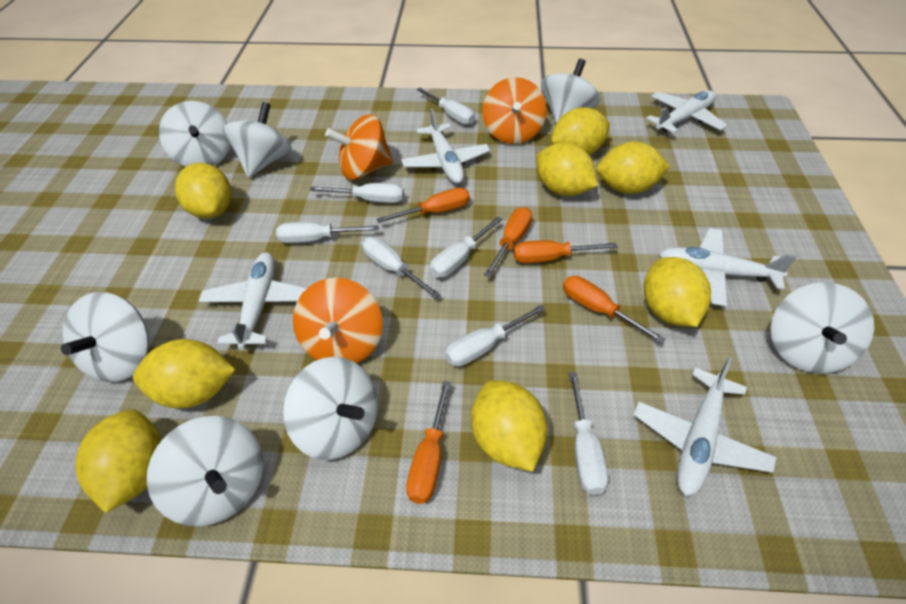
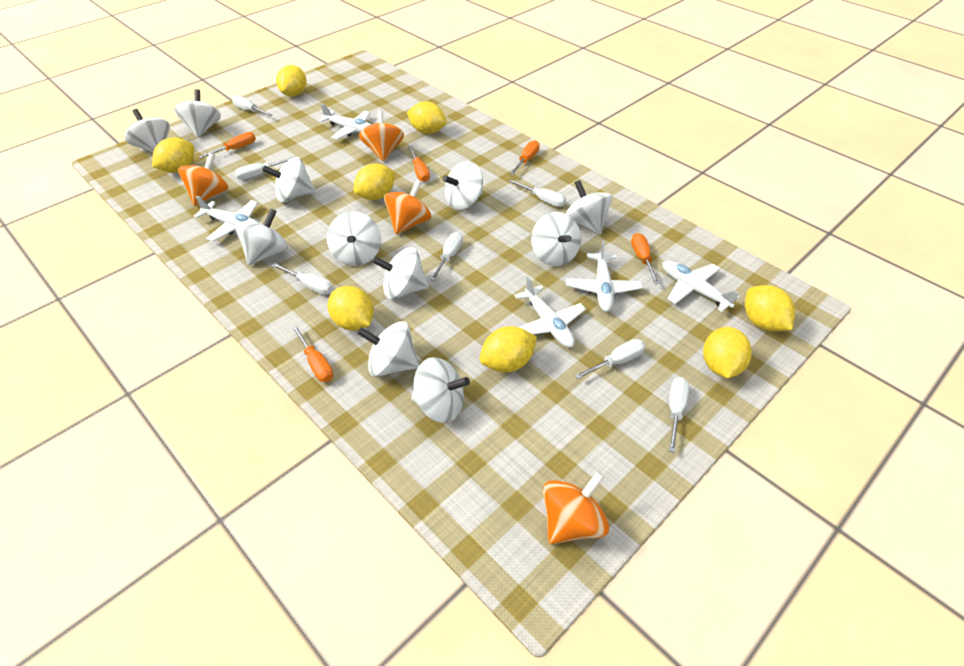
orange spinning top: 3 -> 4
white spinning top: 7 -> 11

